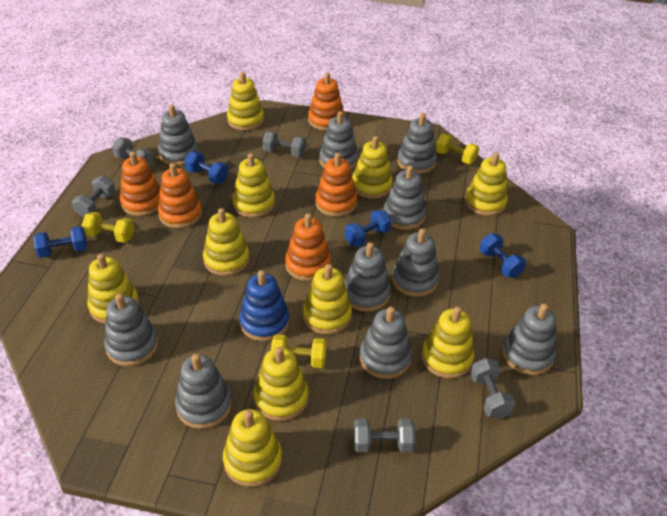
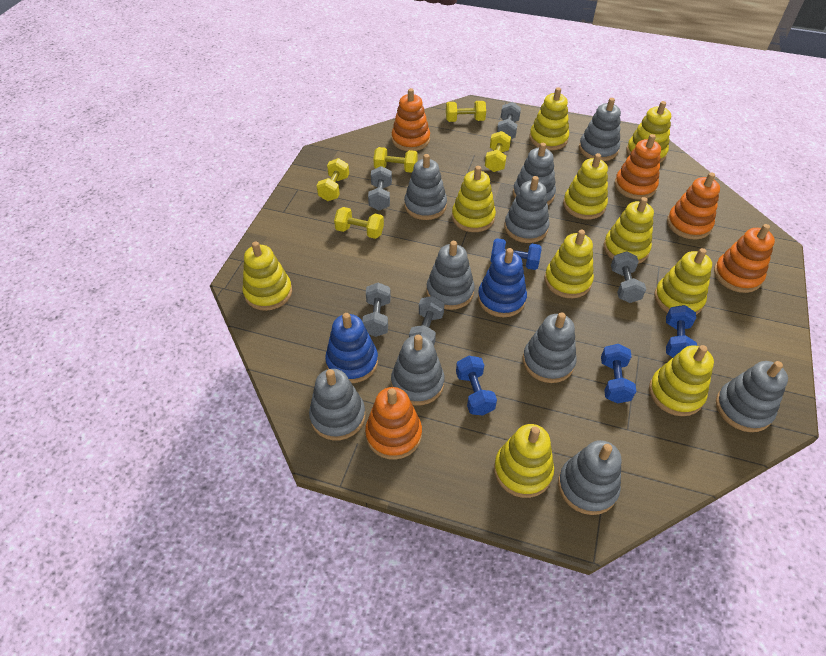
blue stacking toy: 1 -> 2
yellow dumbbell: 3 -> 5

